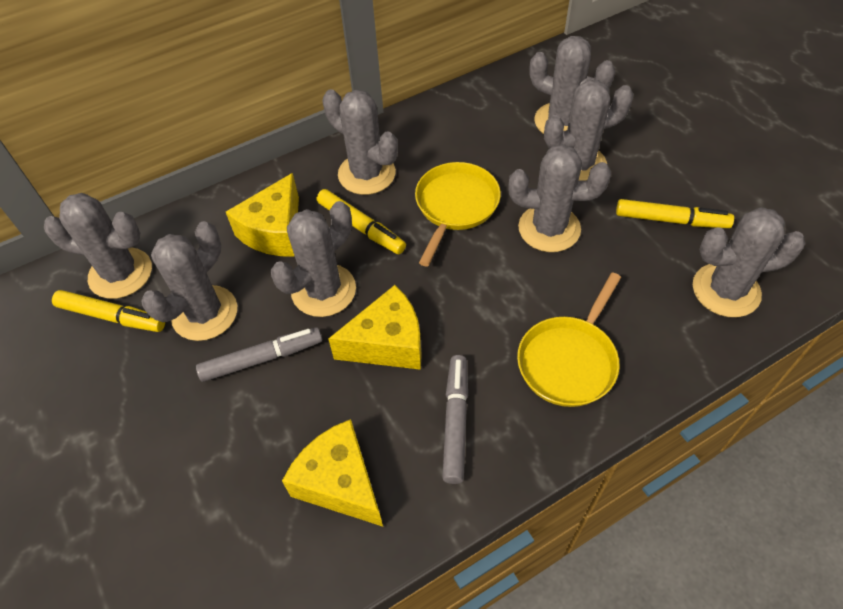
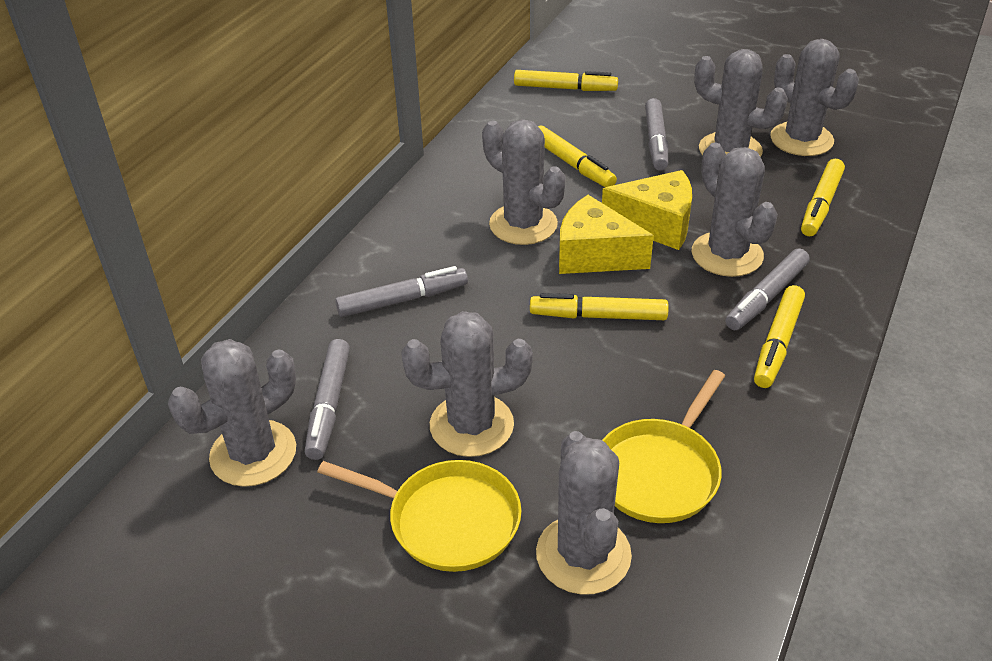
grey cactus: 8 -> 7
grey marker: 2 -> 4
yellow cheese: 3 -> 2
yellow marker: 3 -> 5

